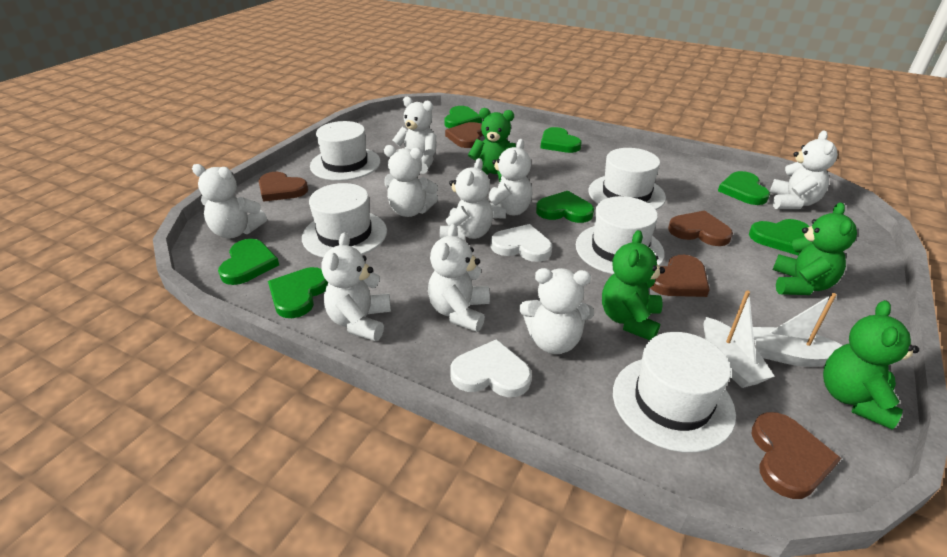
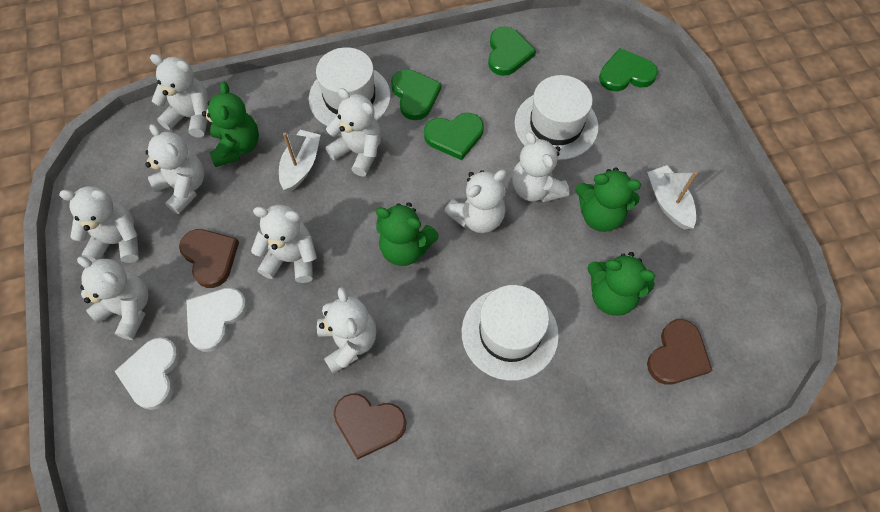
brown heart: 5 -> 3
green heart: 7 -> 4
white hat: 5 -> 3

